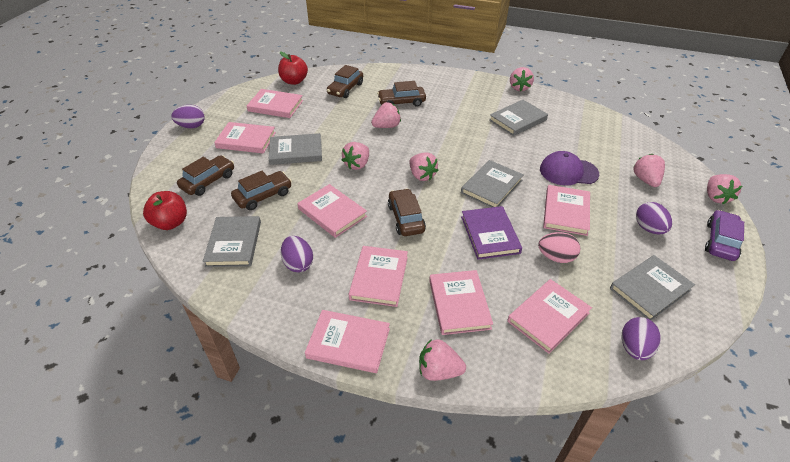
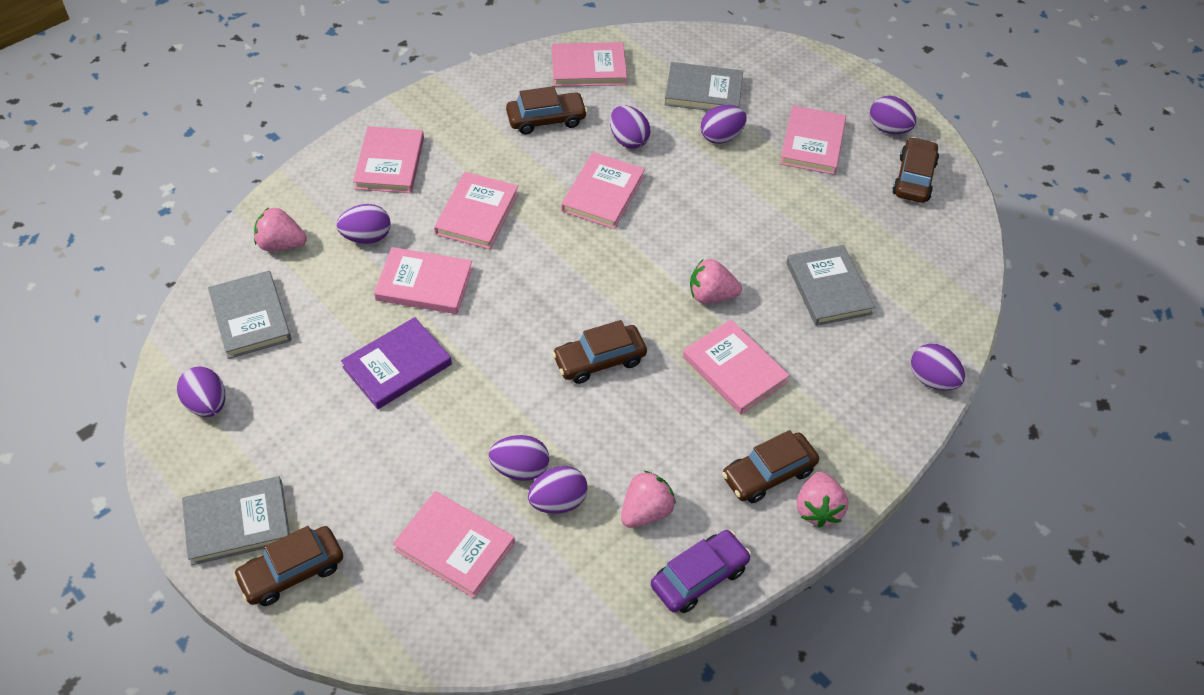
grey book: 5 -> 4
pink egg: 1 -> 0
pink strawberry: 7 -> 4
purple cap: 1 -> 0
purple egg: 4 -> 8
red apple: 2 -> 0

